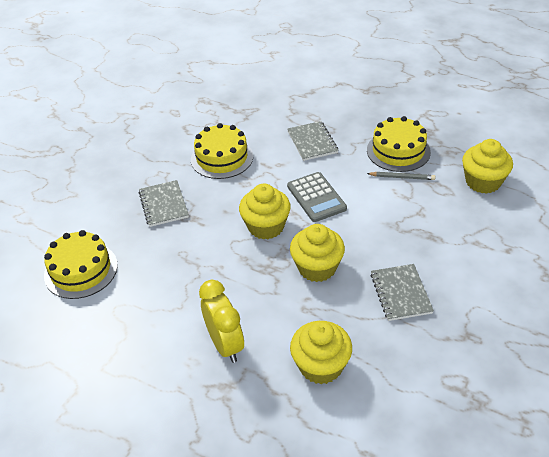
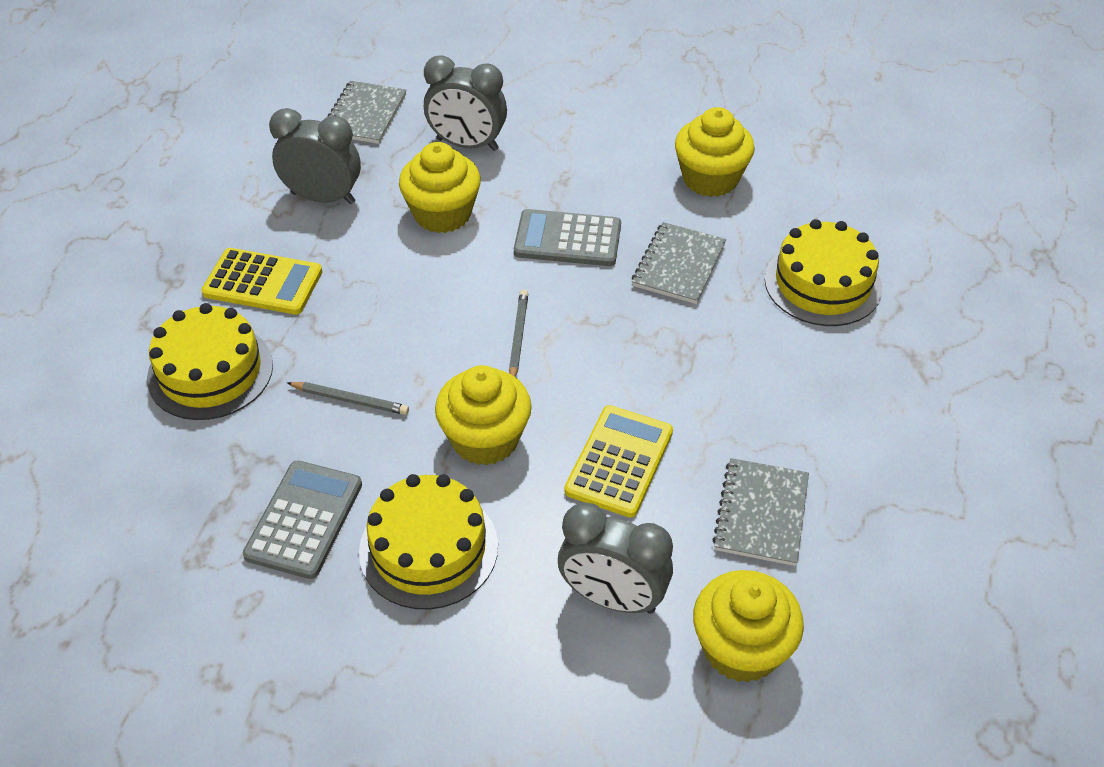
grey calculator: 1 -> 2
grey clock: 0 -> 3
grey pencil: 1 -> 2
yellow calculator: 0 -> 2
yellow clock: 1 -> 0

